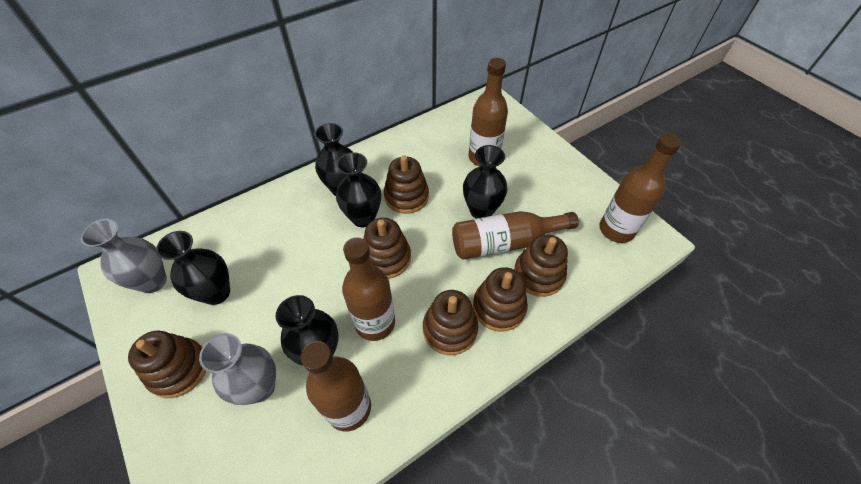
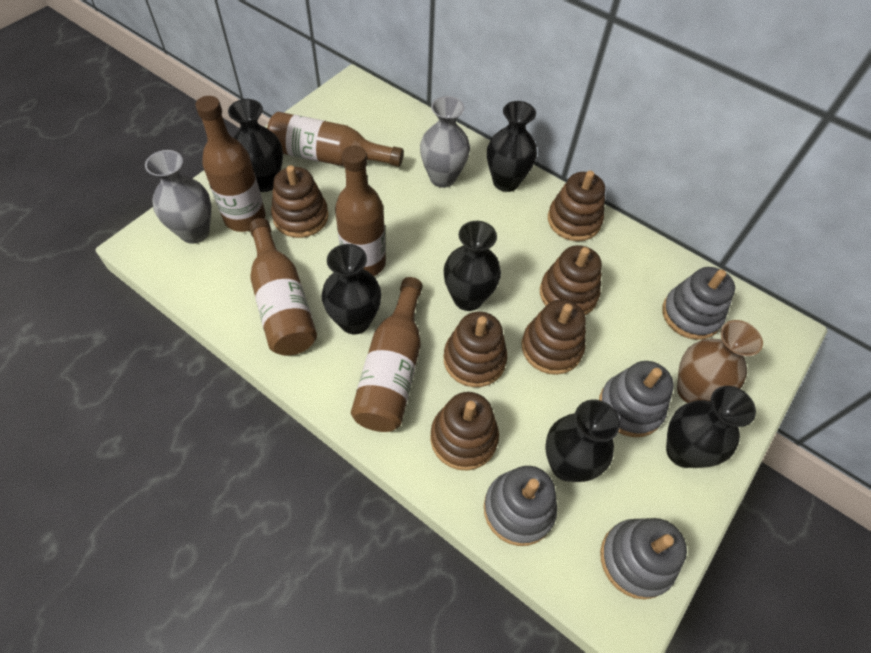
black vase: 5 -> 6
brown vase: 0 -> 1
grey stacking toy: 0 -> 4

